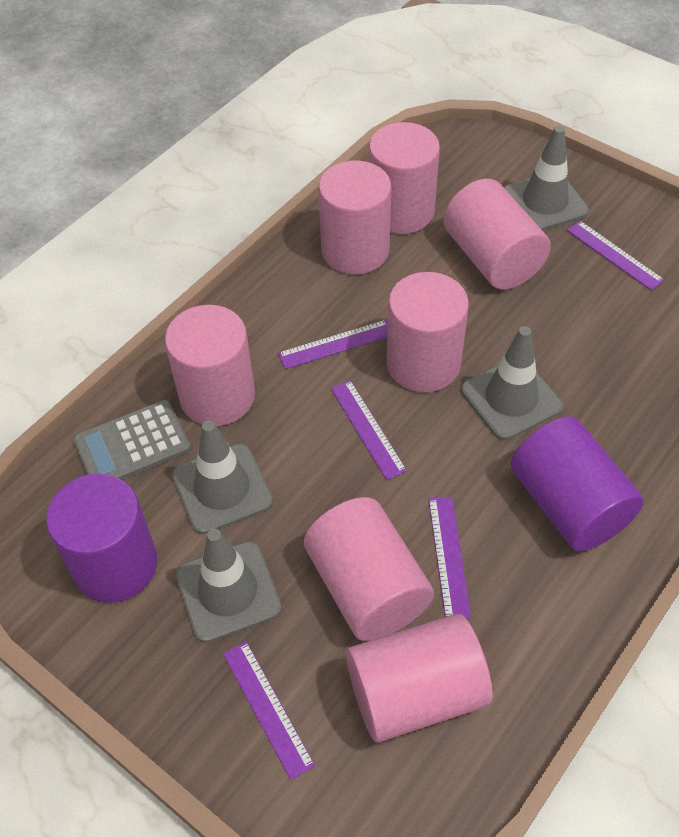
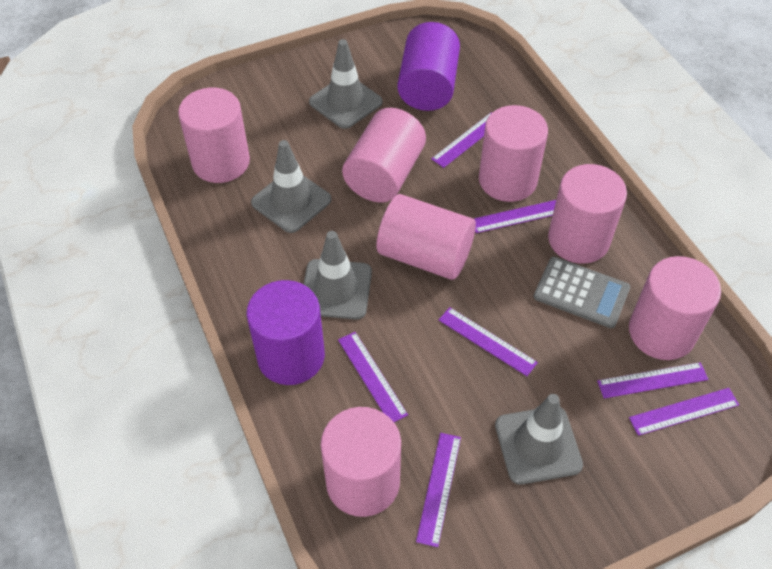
purple ruler: 5 -> 7

